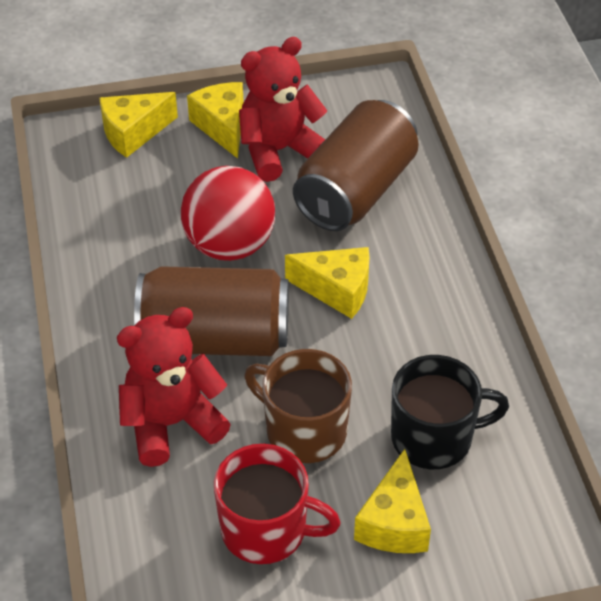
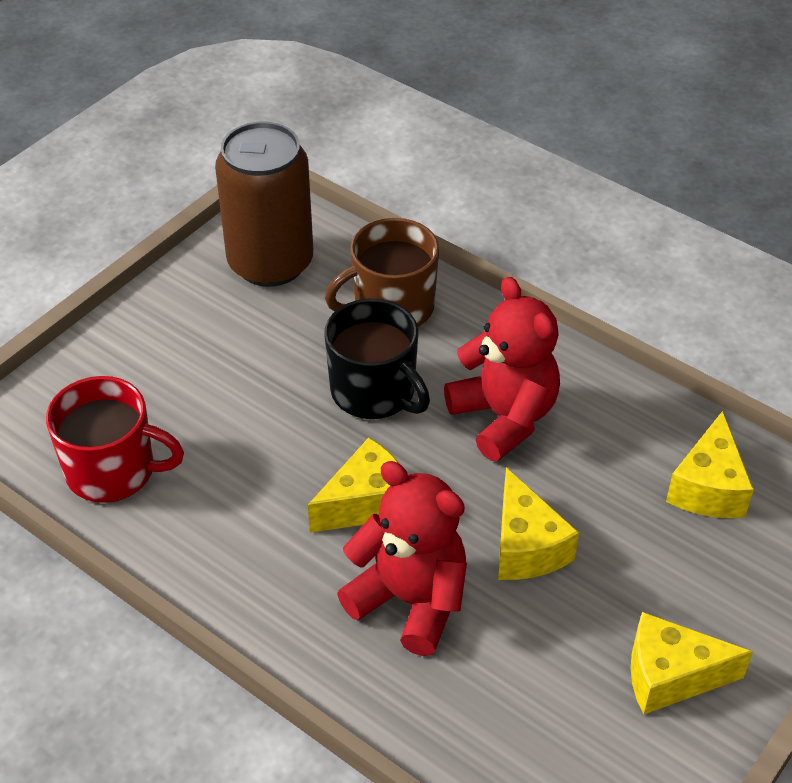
brown can: 2 -> 1
red ball: 1 -> 0

